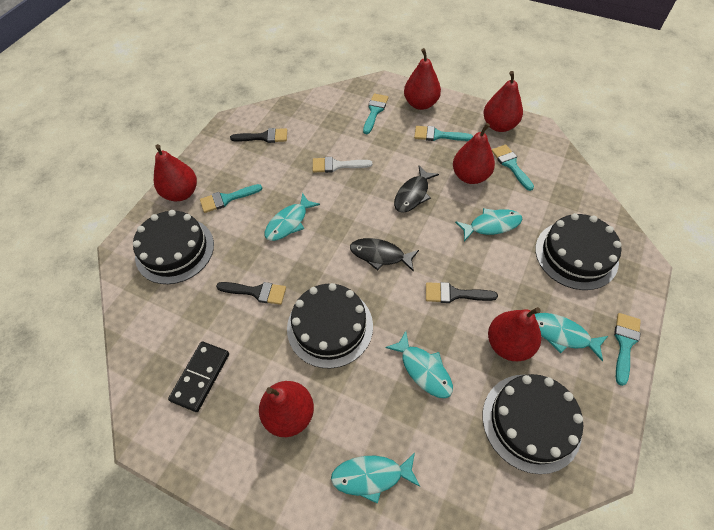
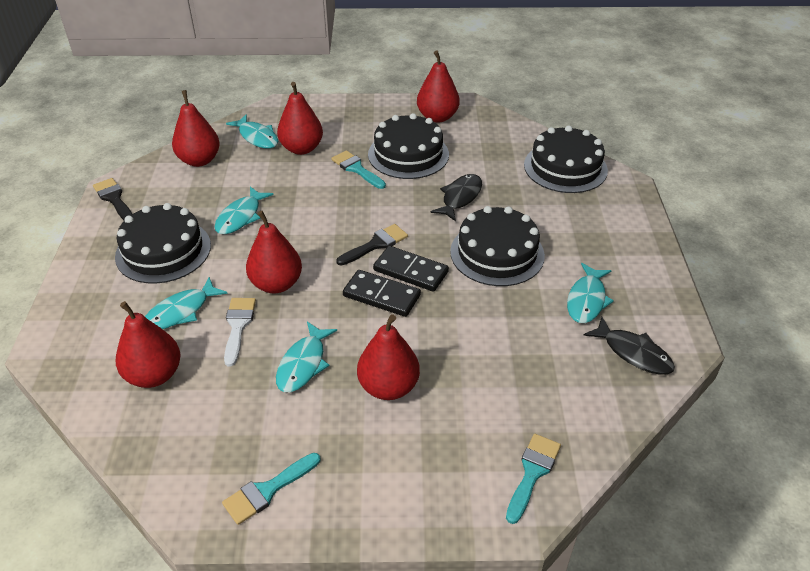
black brush: 3 -> 2
black domino: 1 -> 2
turquoise brush: 5 -> 3

